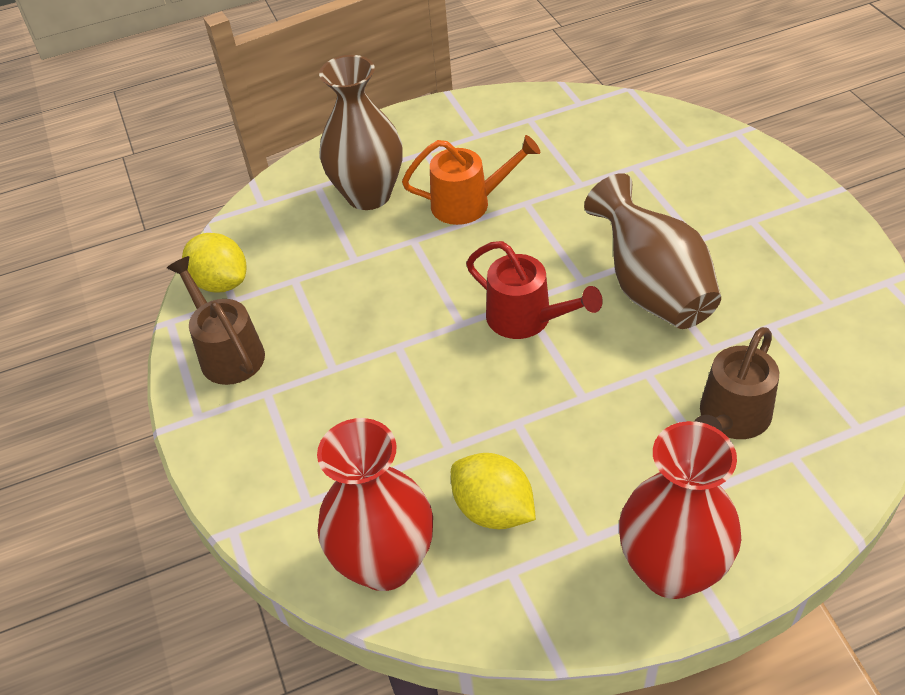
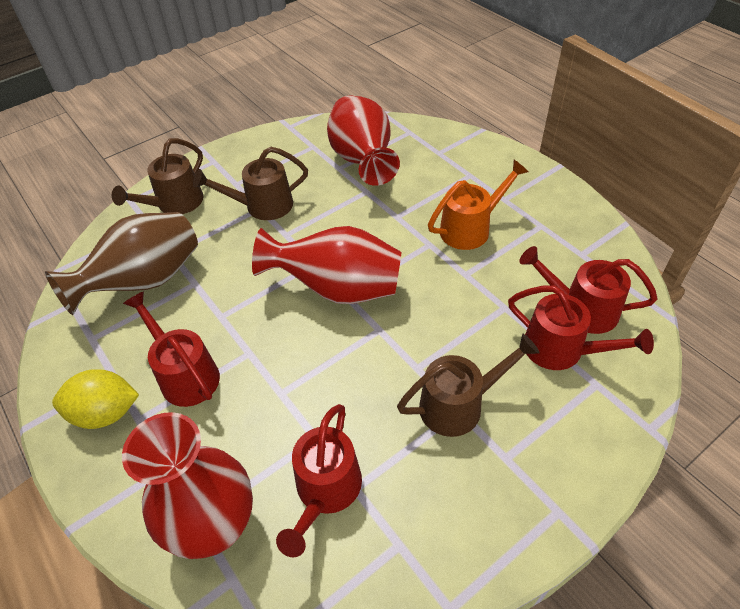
brown vase: 2 -> 1
brown watering can: 2 -> 3
red vase: 2 -> 3
red watering can: 1 -> 4
yellow lemon: 2 -> 1

